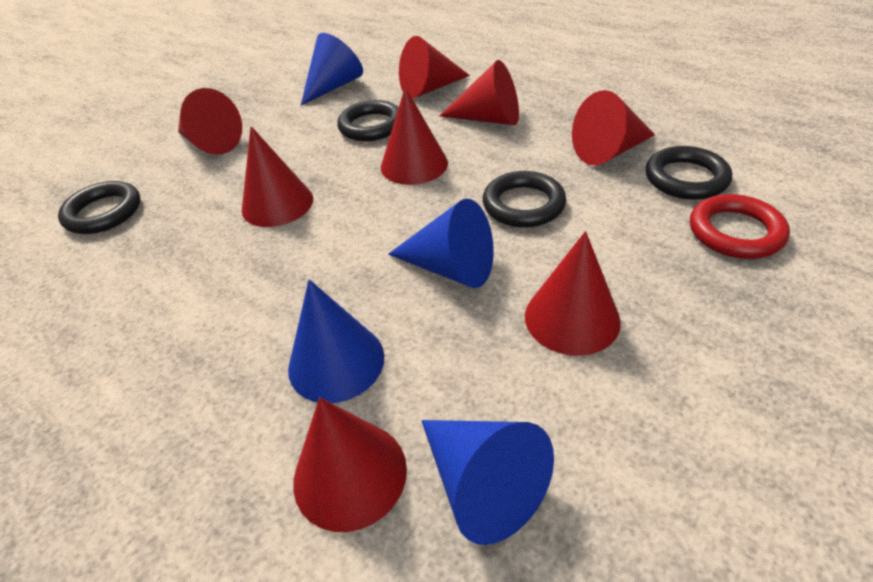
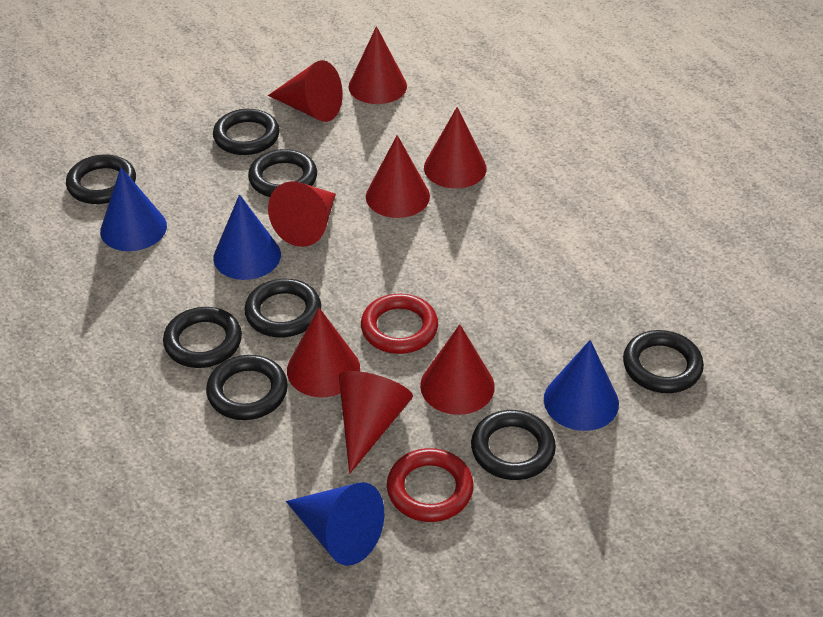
black ring: 4 -> 8
red ring: 1 -> 2

